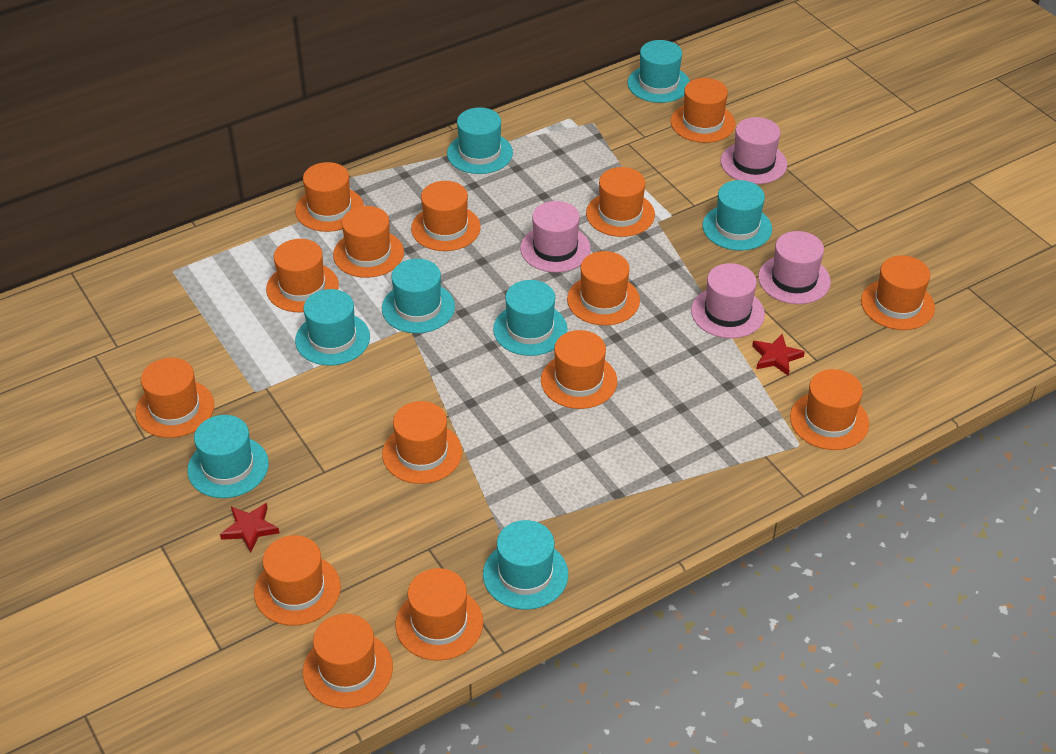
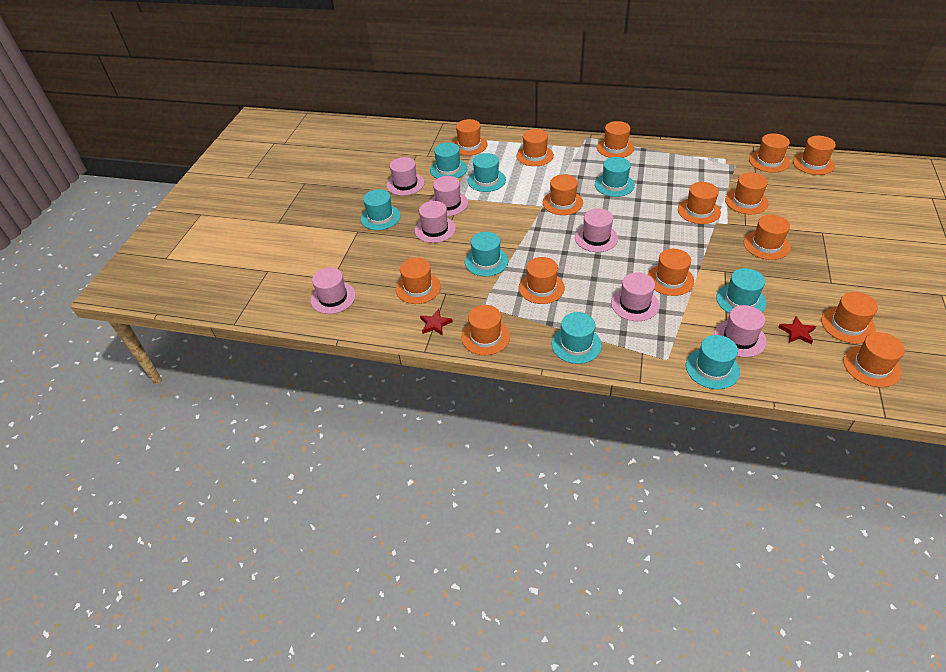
pink hat: 4 -> 7

